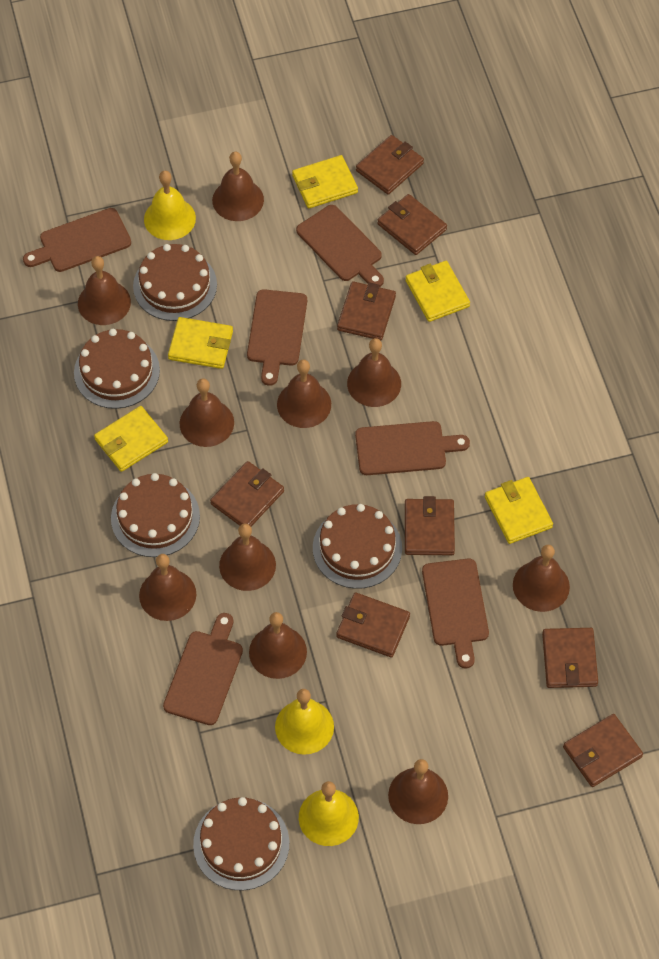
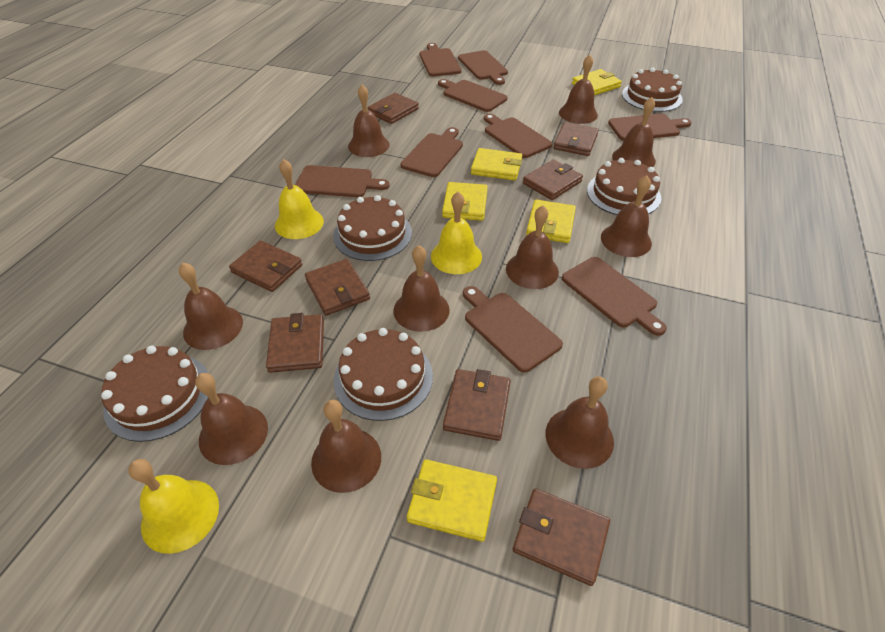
brown cutting board: 6 -> 9

